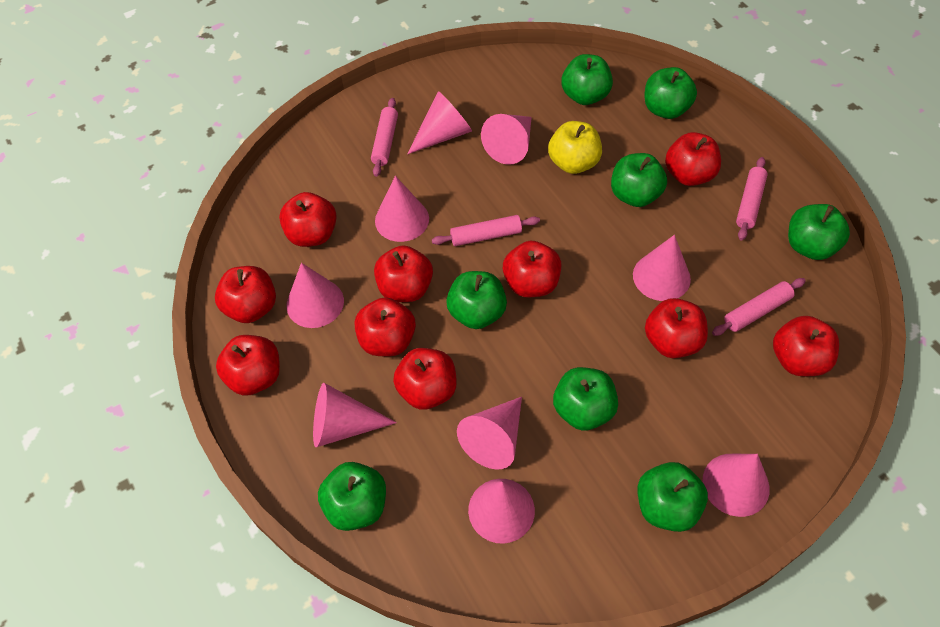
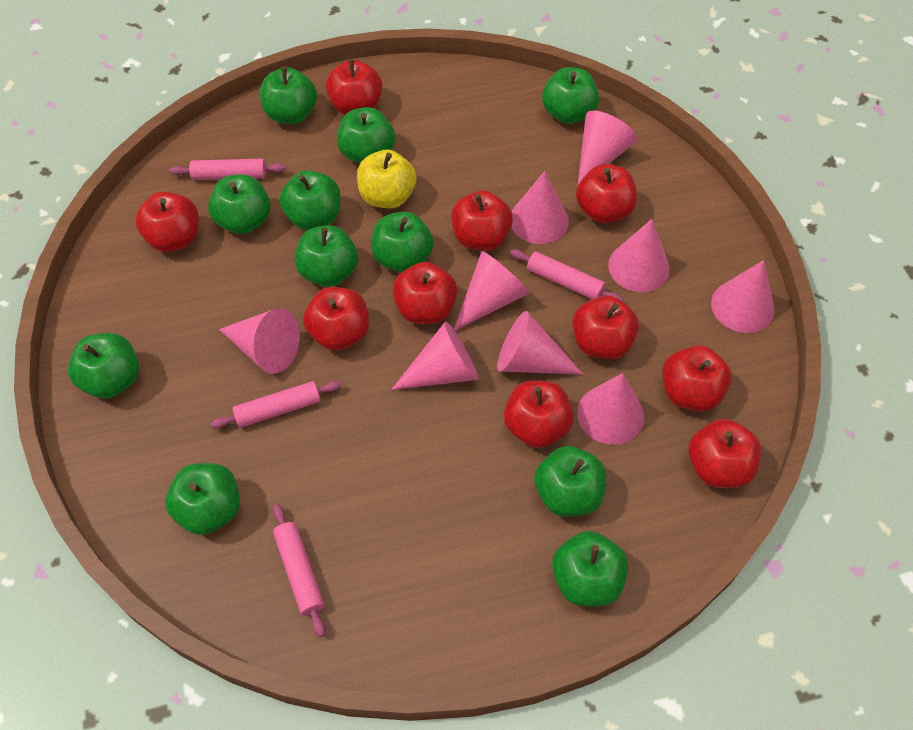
green apple: 8 -> 11

